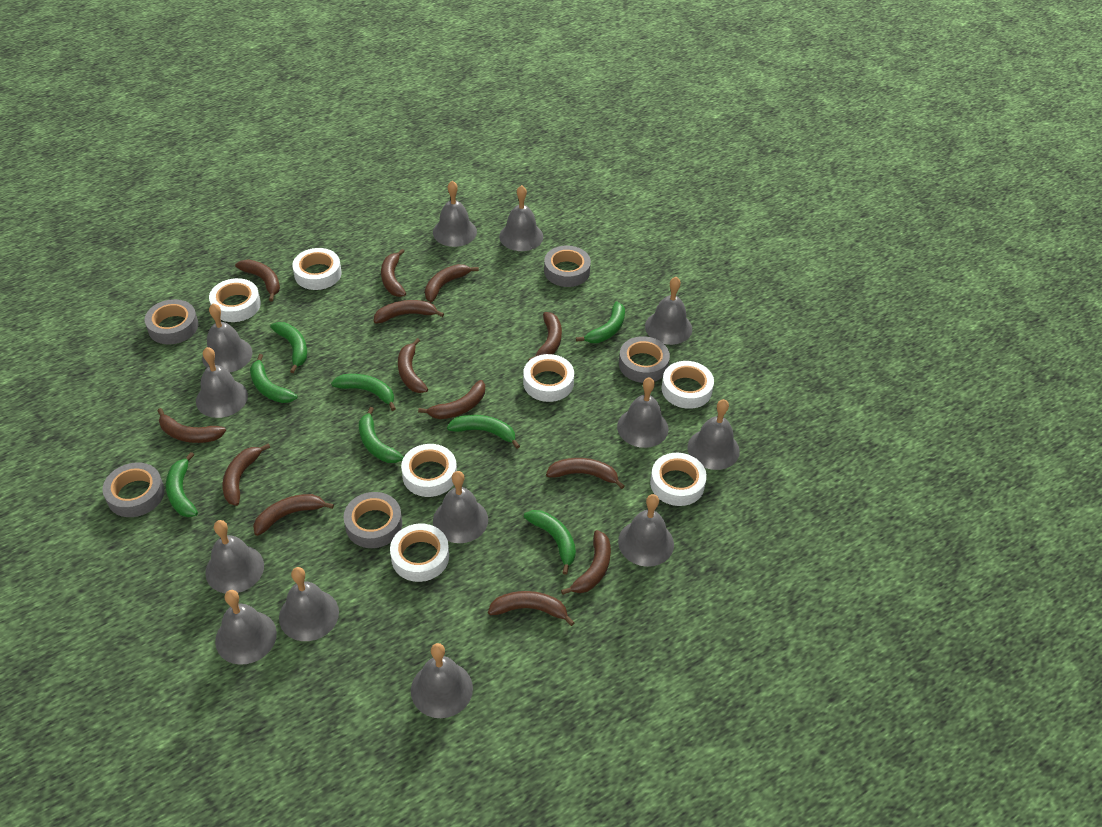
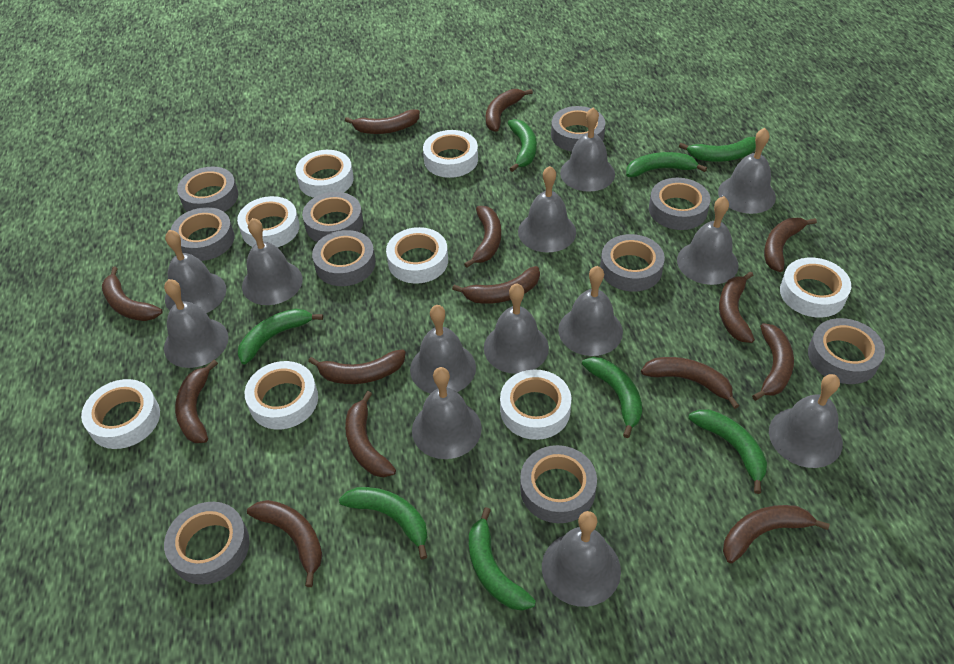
brown banana: 13 -> 14
grey tape: 5 -> 10
white tape: 7 -> 8

